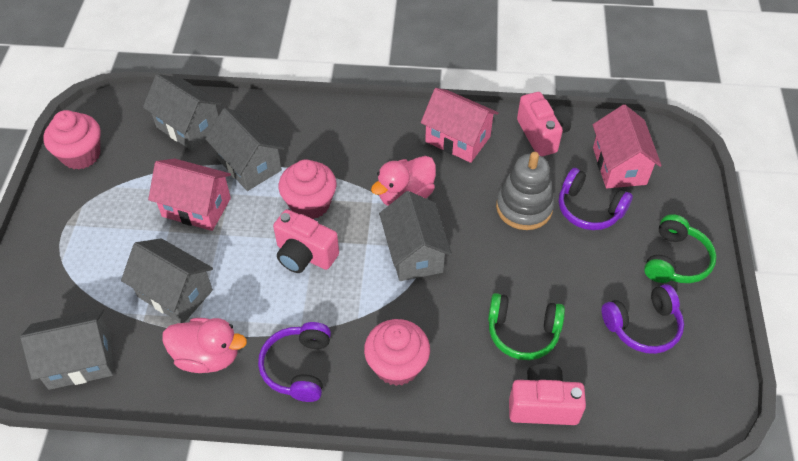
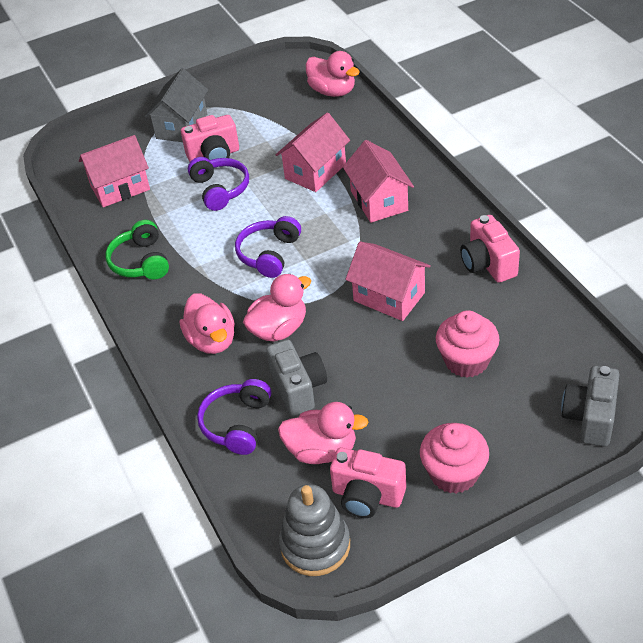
green headphones: 2 -> 1
grey camera: 0 -> 2
grey house: 5 -> 1
pink cupcake: 3 -> 2
pink duck: 2 -> 4
pink house: 3 -> 4

